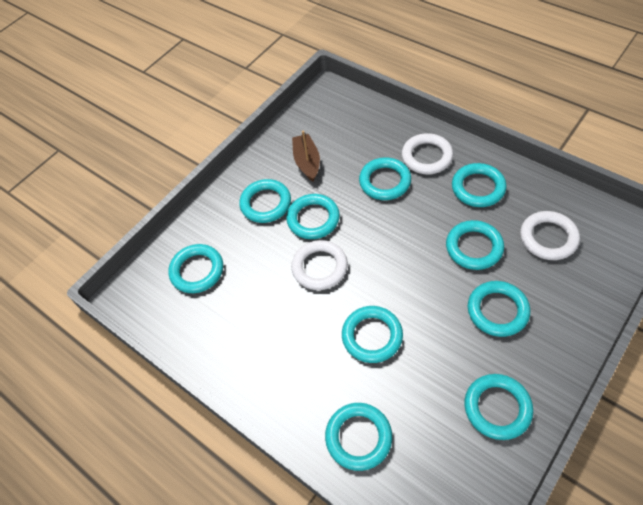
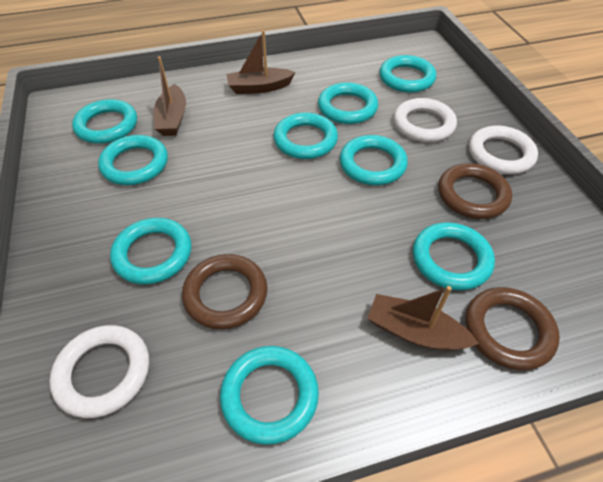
brown boat: 1 -> 3
brown ring: 0 -> 3
turquoise ring: 10 -> 9

